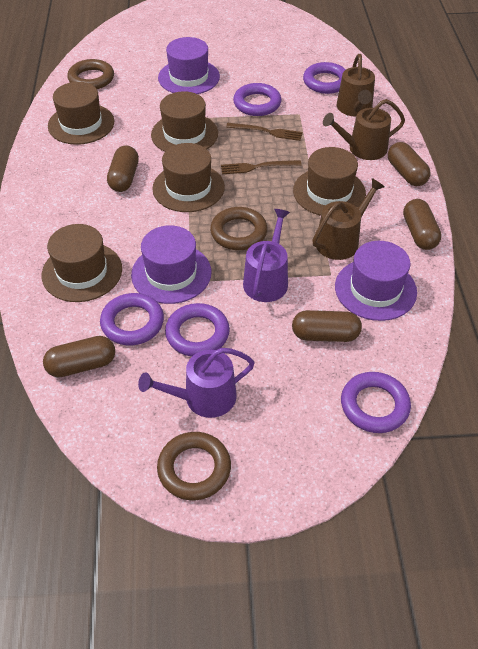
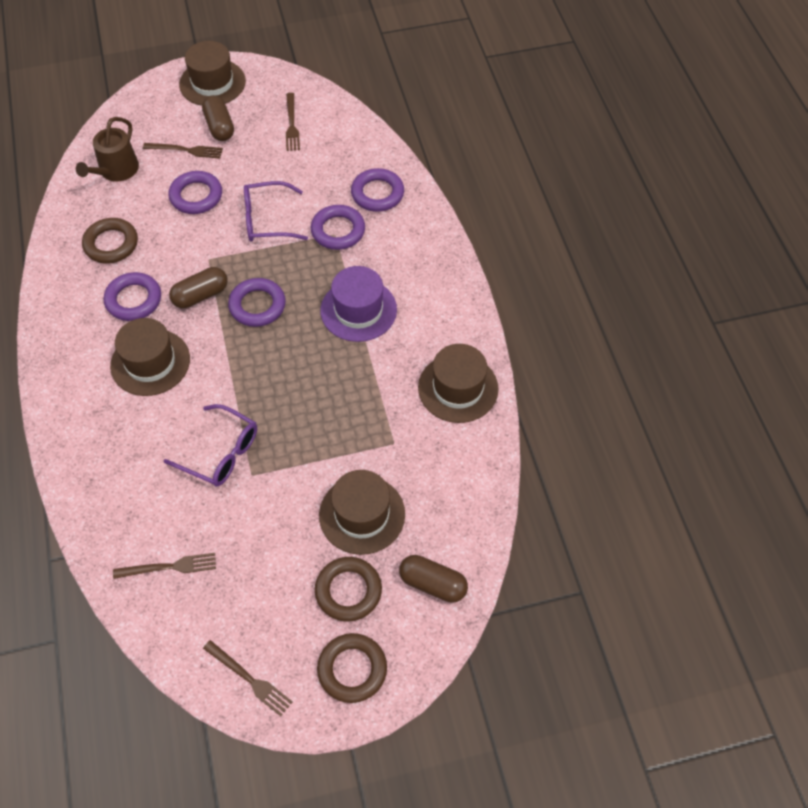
brown capsule: 5 -> 3
brown fork: 2 -> 4
brown hat: 5 -> 4
brown watering can: 3 -> 1
purple glasses: 0 -> 2
purple hat: 3 -> 1
purple watering can: 2 -> 0

